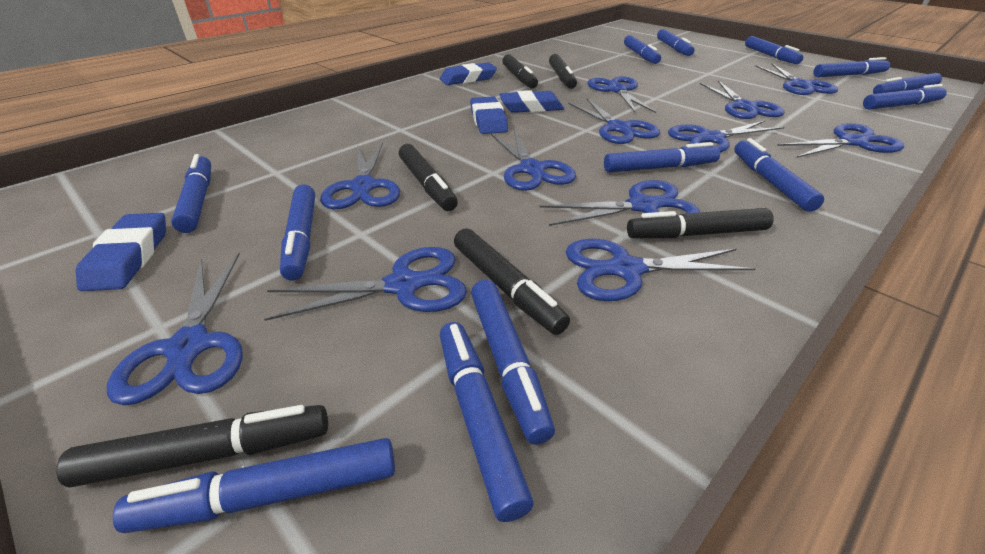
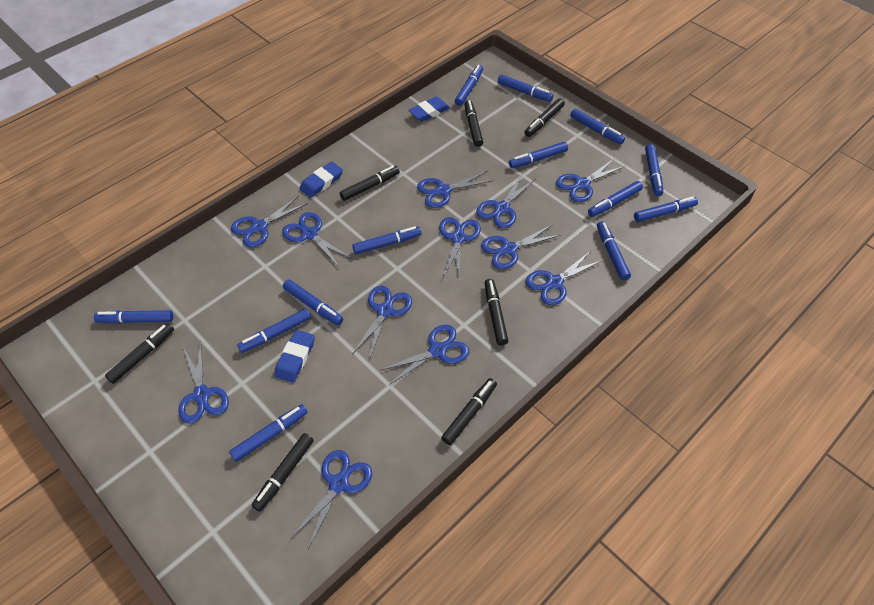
black marker: 6 -> 7
blue eraser: 4 -> 3

